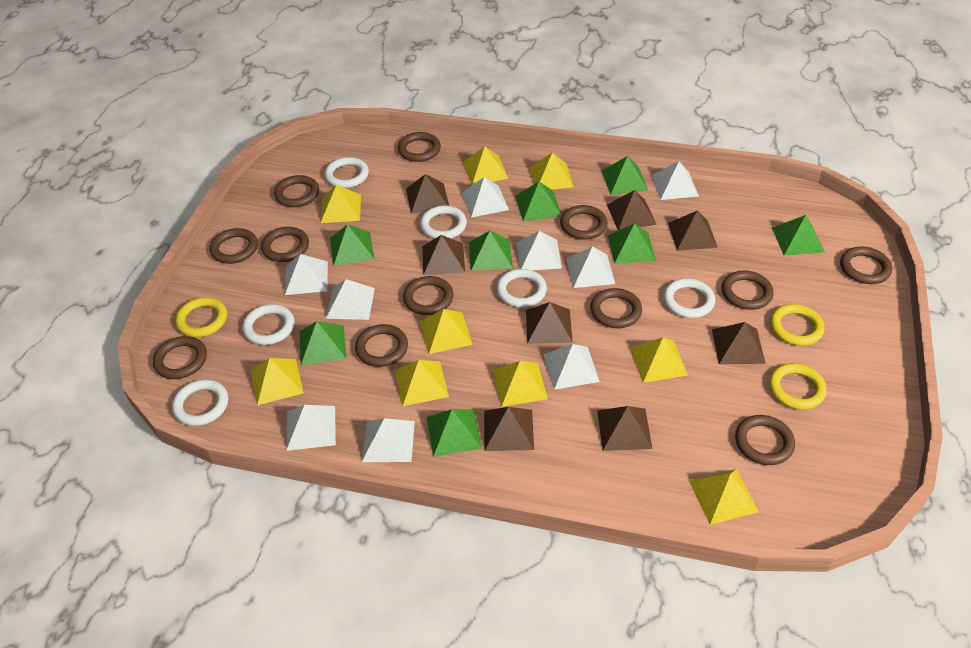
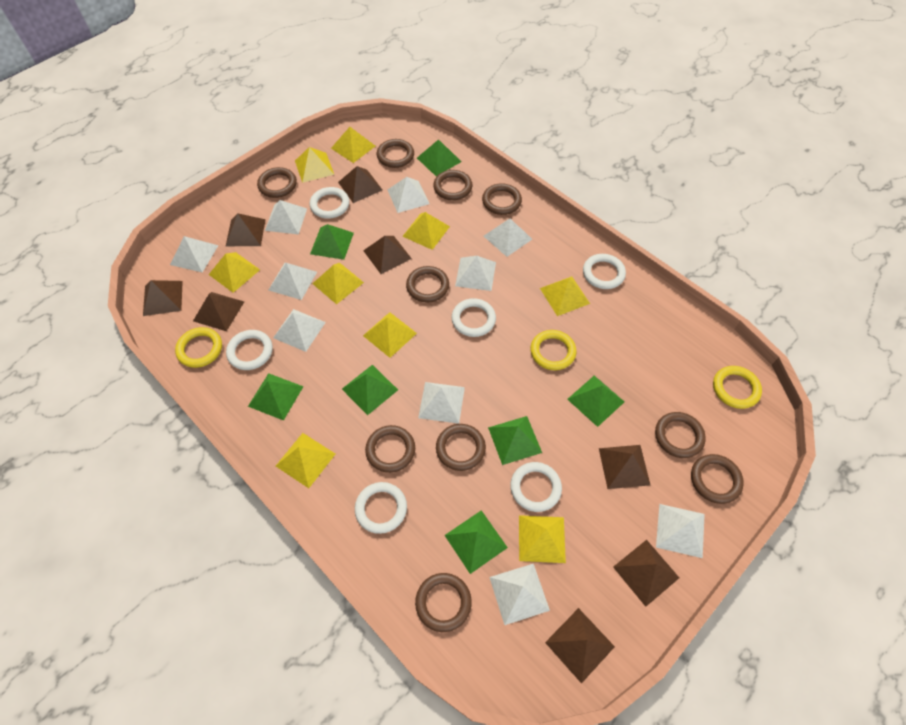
brown ring: 12 -> 10
green pyramid: 8 -> 7
white pyramid: 9 -> 10

